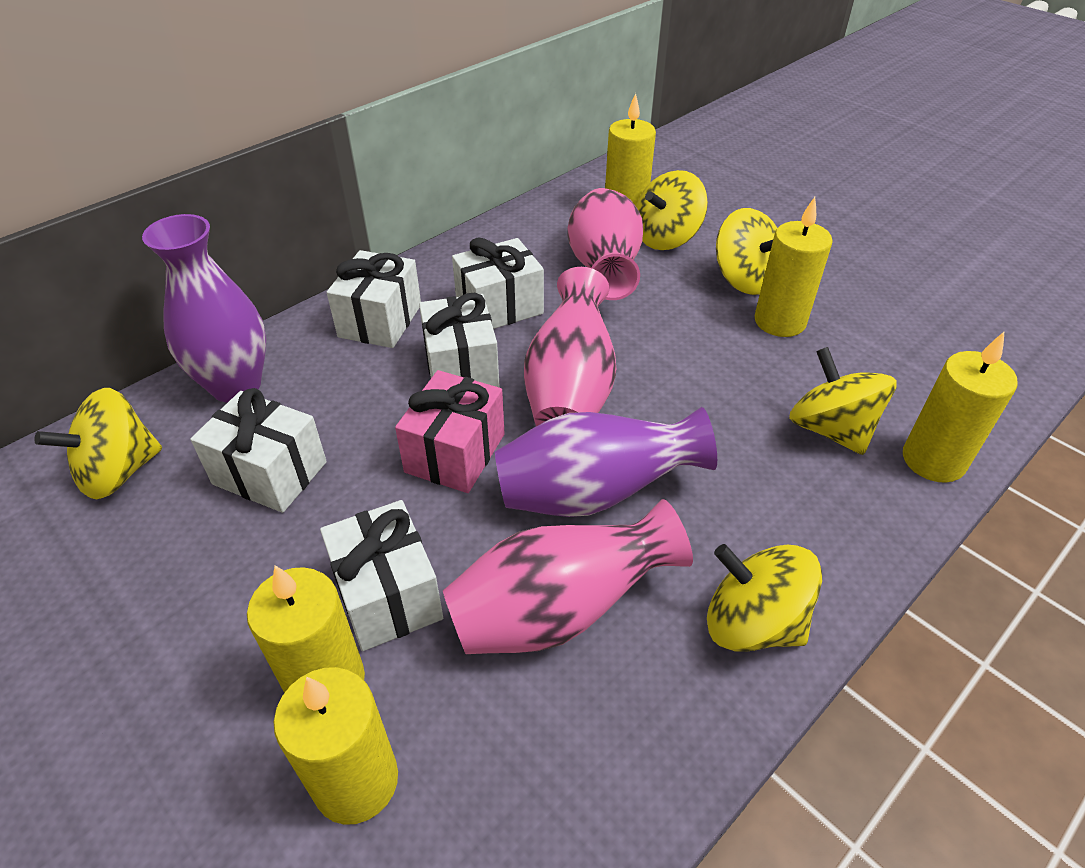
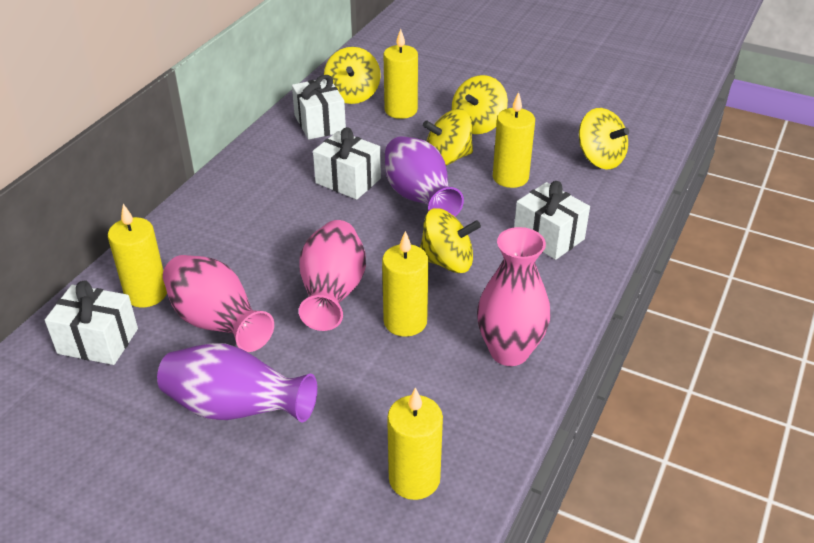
pink gift: 1 -> 0
white gift: 5 -> 4

